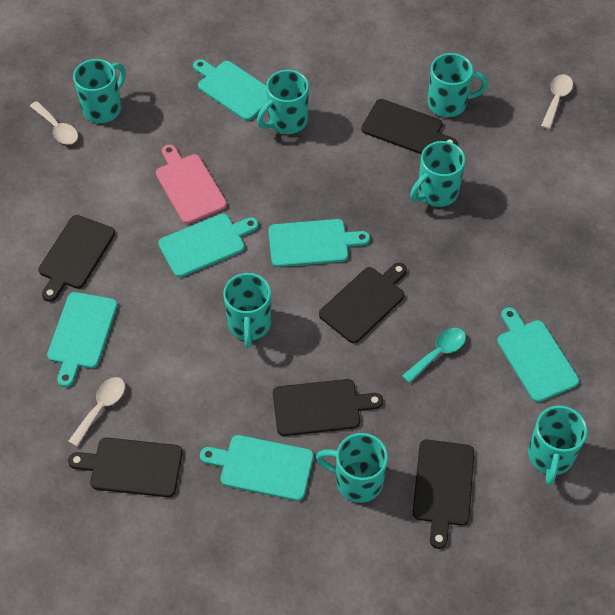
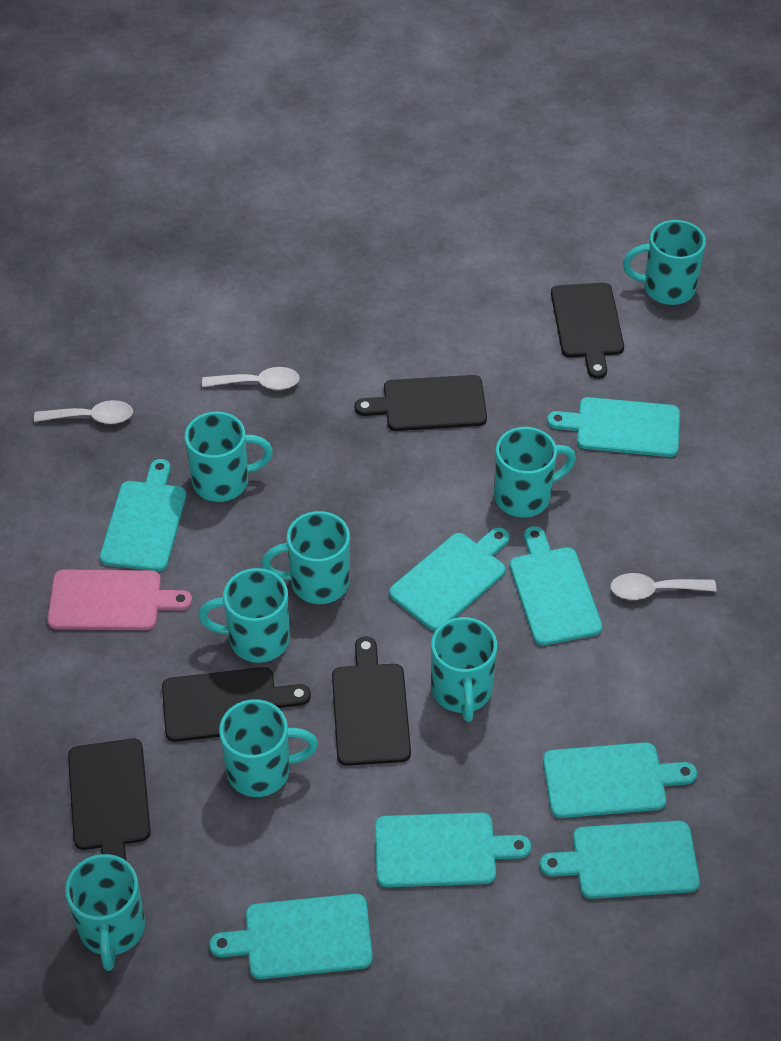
black cutting board: 6 -> 5
turquoise cutting board: 6 -> 8
turquoise mug: 7 -> 8
turquoise spoon: 1 -> 0

